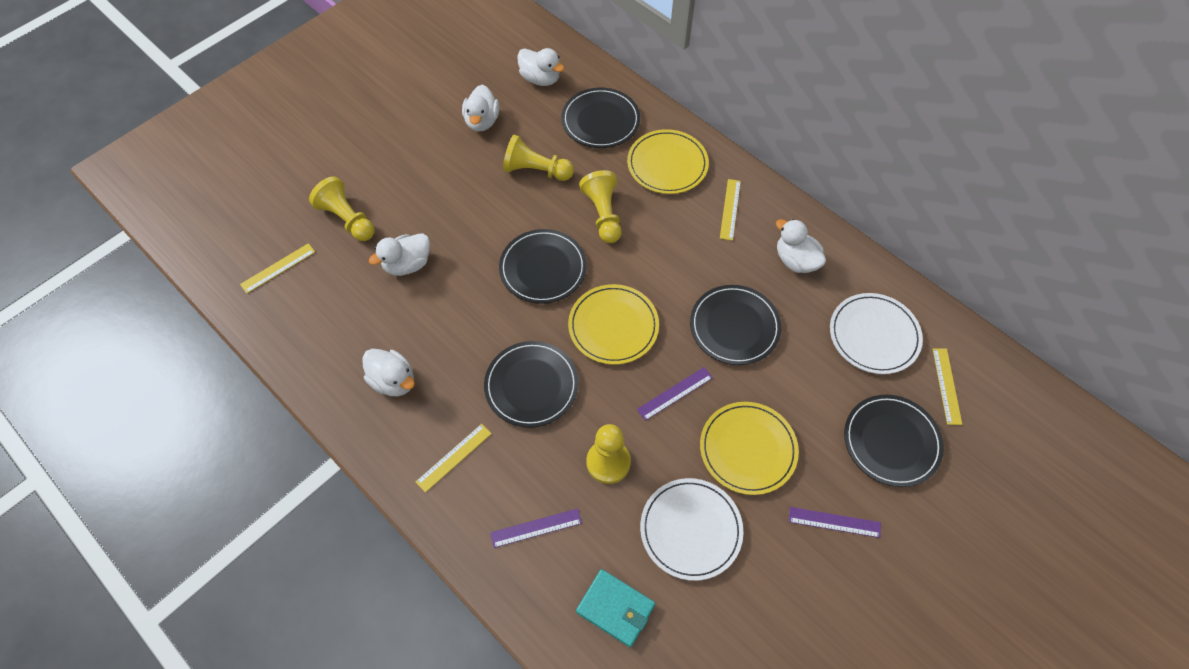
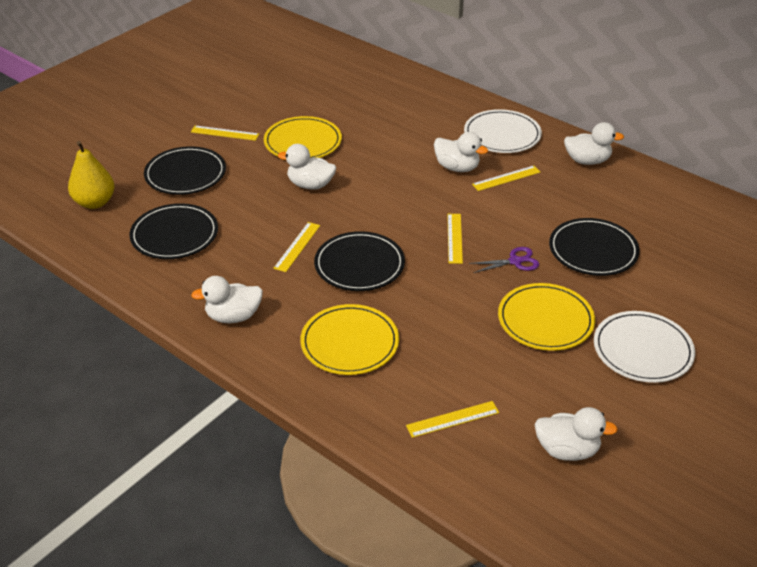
black plate: 5 -> 4
purple ruler: 3 -> 0
purple scissors: 0 -> 1
turquoise wallet: 1 -> 0
yellow pawn: 4 -> 0
yellow pear: 0 -> 1
yellow ruler: 4 -> 5

